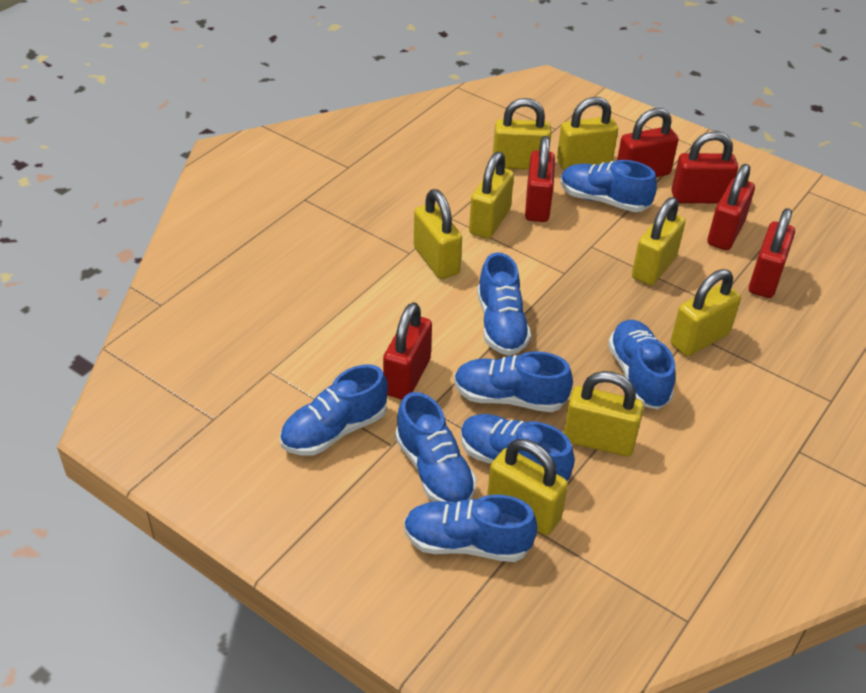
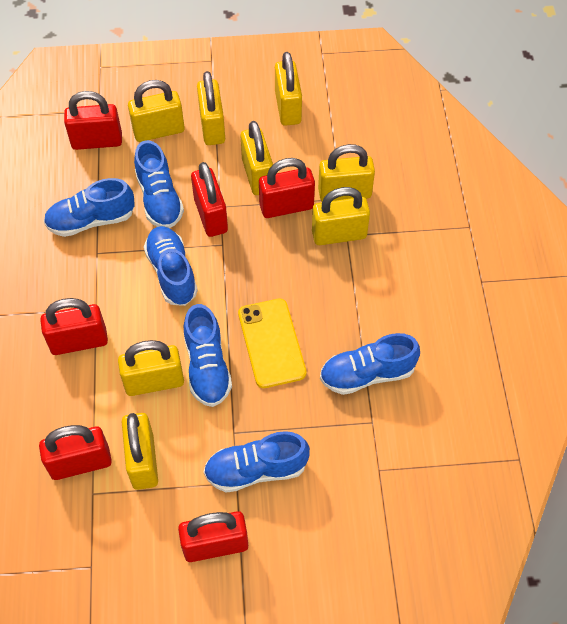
blue shoe: 8 -> 6
yellow phone: 0 -> 1

